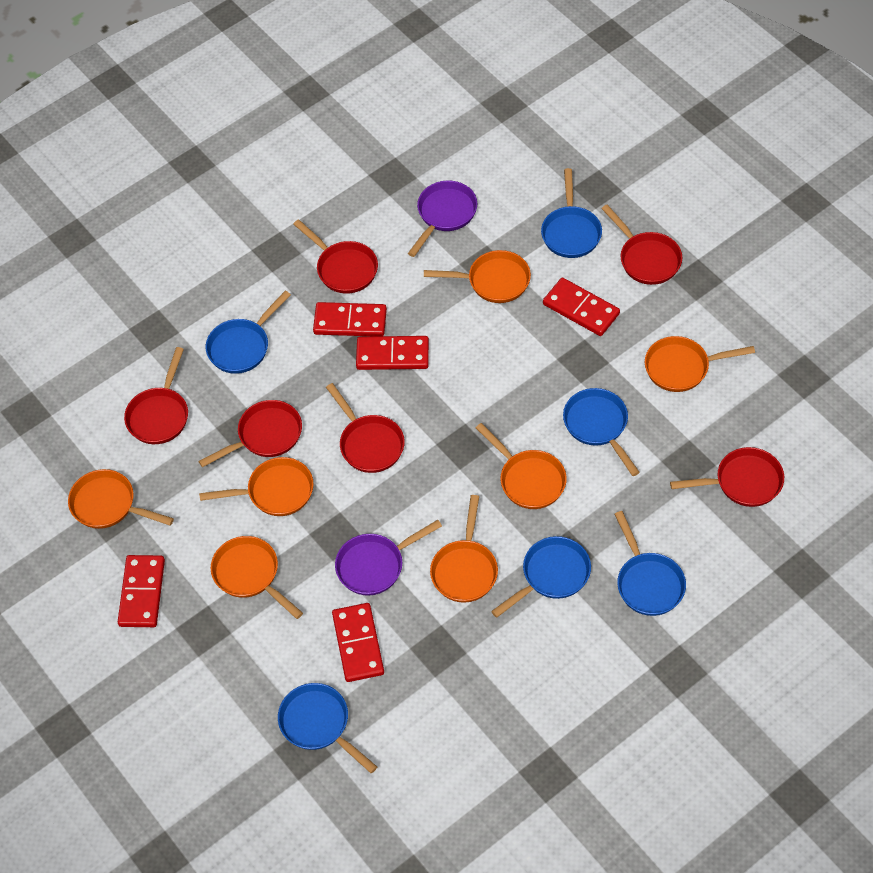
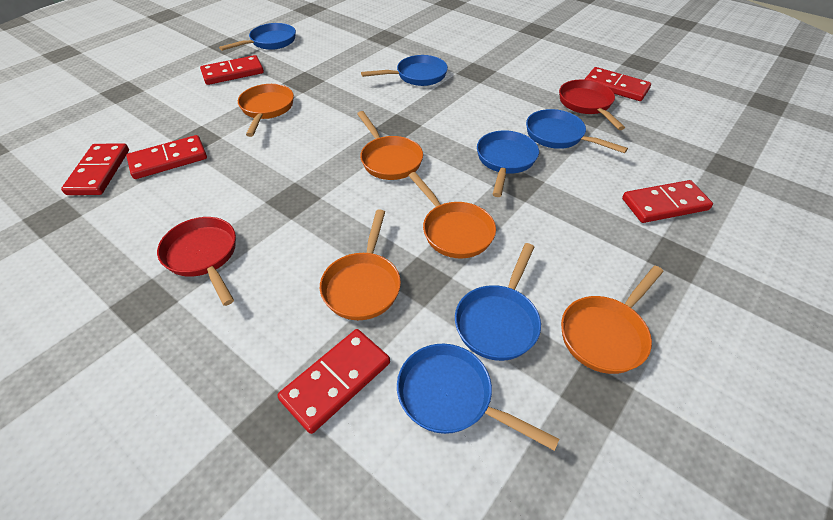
orange pan: 7 -> 5
purple pan: 2 -> 0
red domino: 5 -> 6
red pan: 6 -> 2

